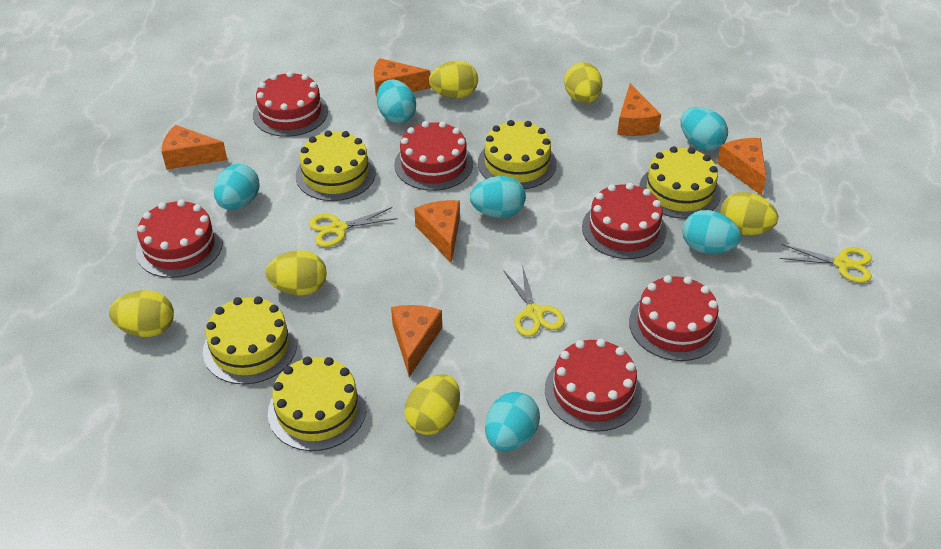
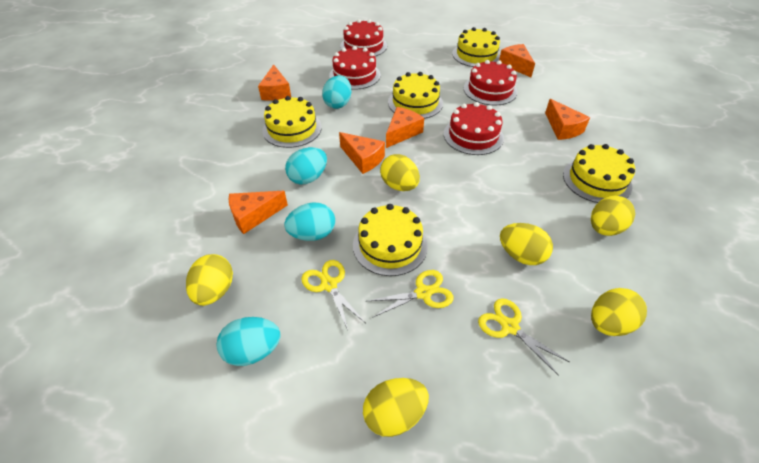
red cake: 6 -> 4
turquoise egg: 6 -> 4

